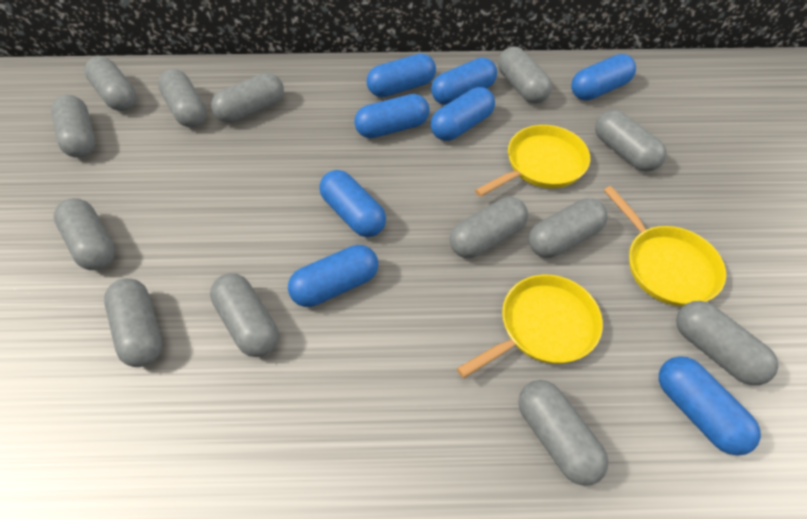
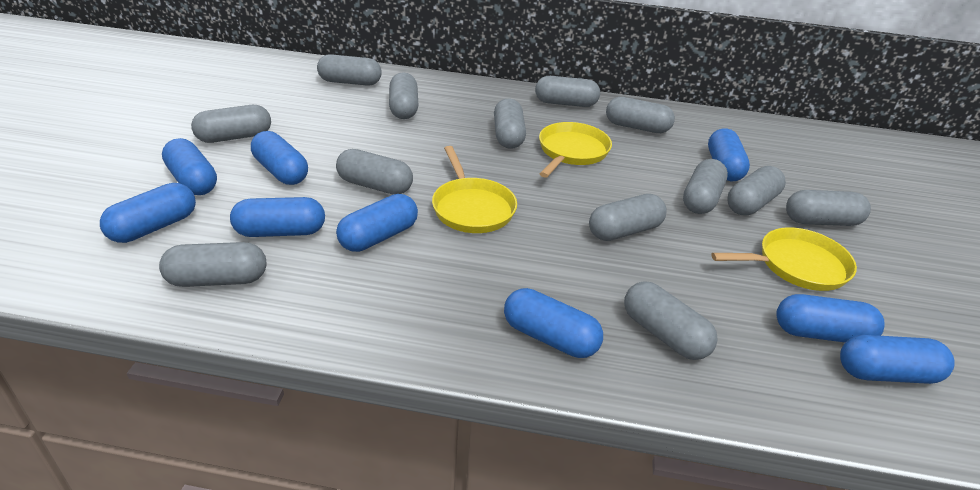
blue capsule: 8 -> 9

